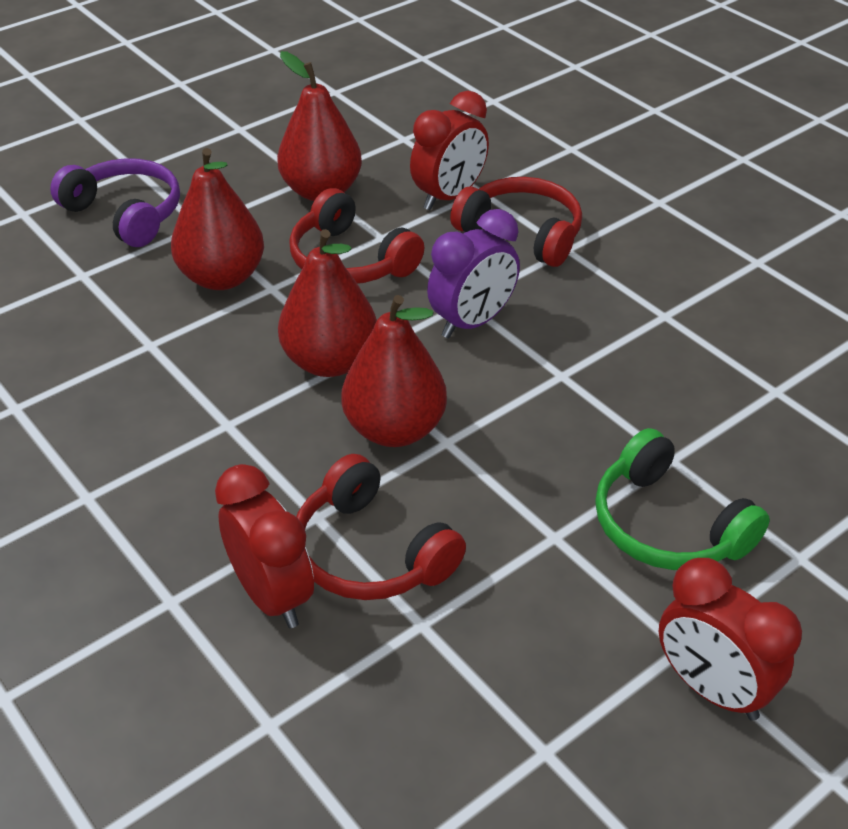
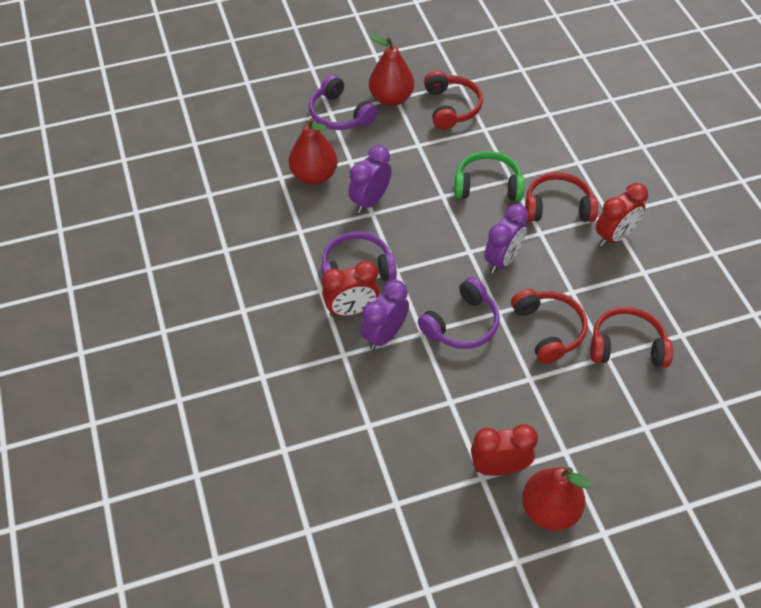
purple clock: 1 -> 3
purple headphones: 1 -> 3
red headphones: 3 -> 4
red pear: 4 -> 3

